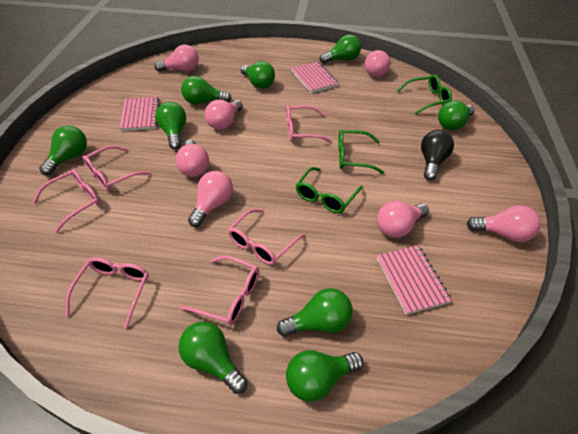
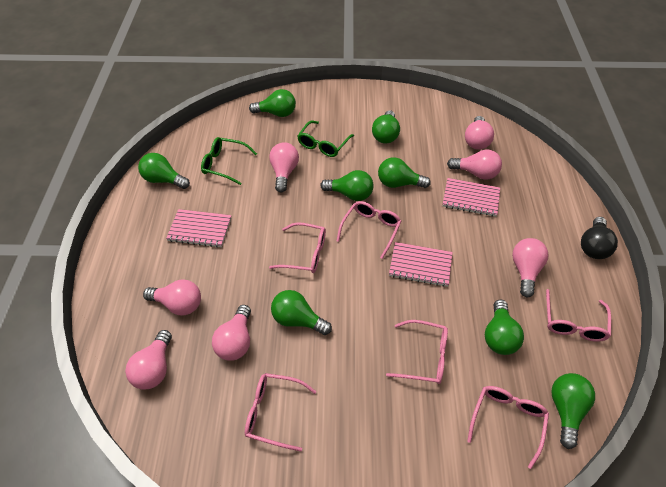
green glasses: 3 -> 2
green light bulb: 9 -> 8

